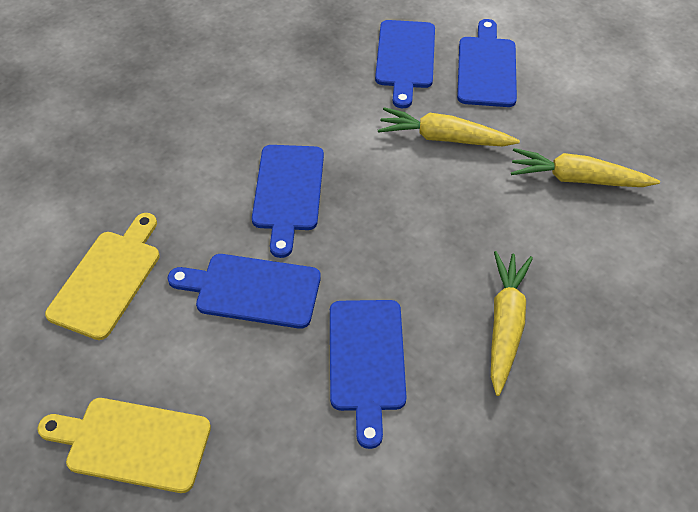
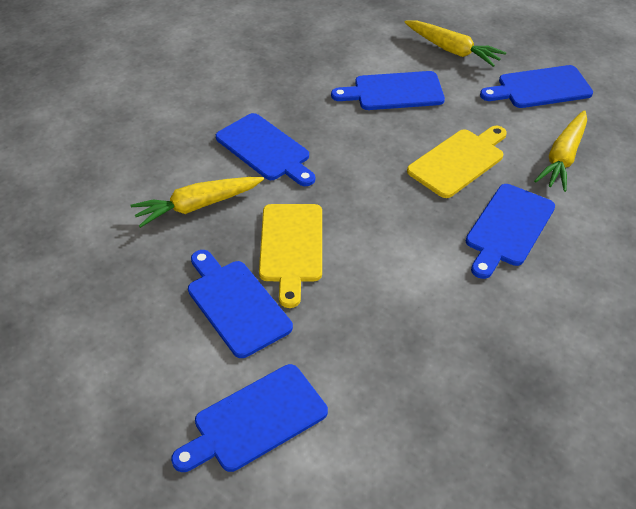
blue cutting board: 5 -> 6

